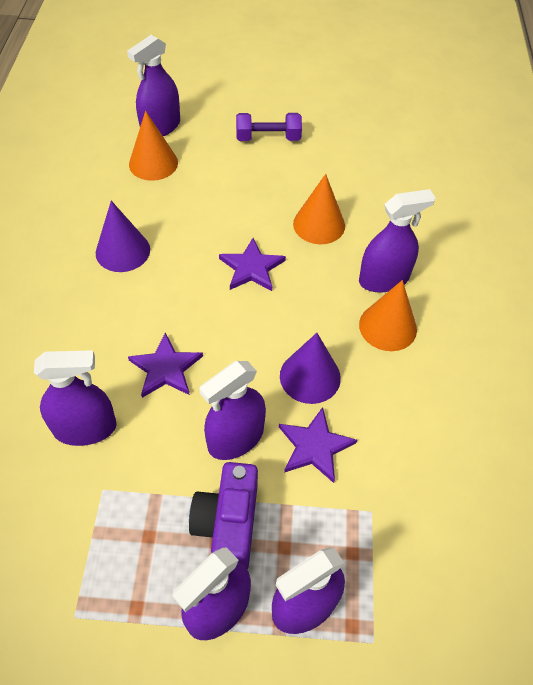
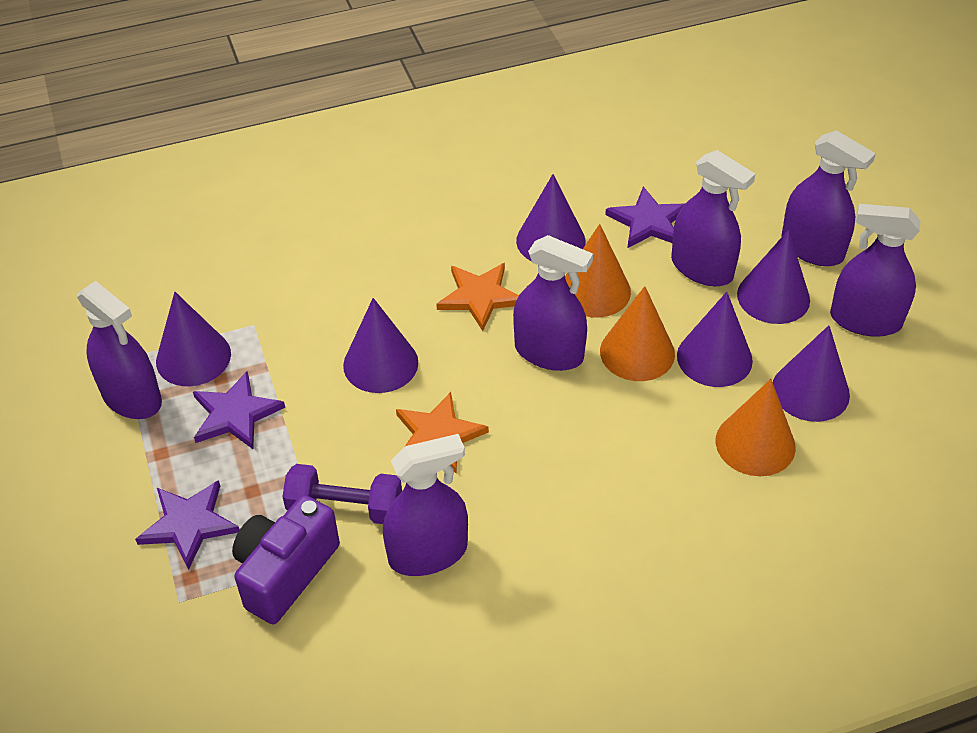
orange star: 0 -> 2
purple cone: 2 -> 6

